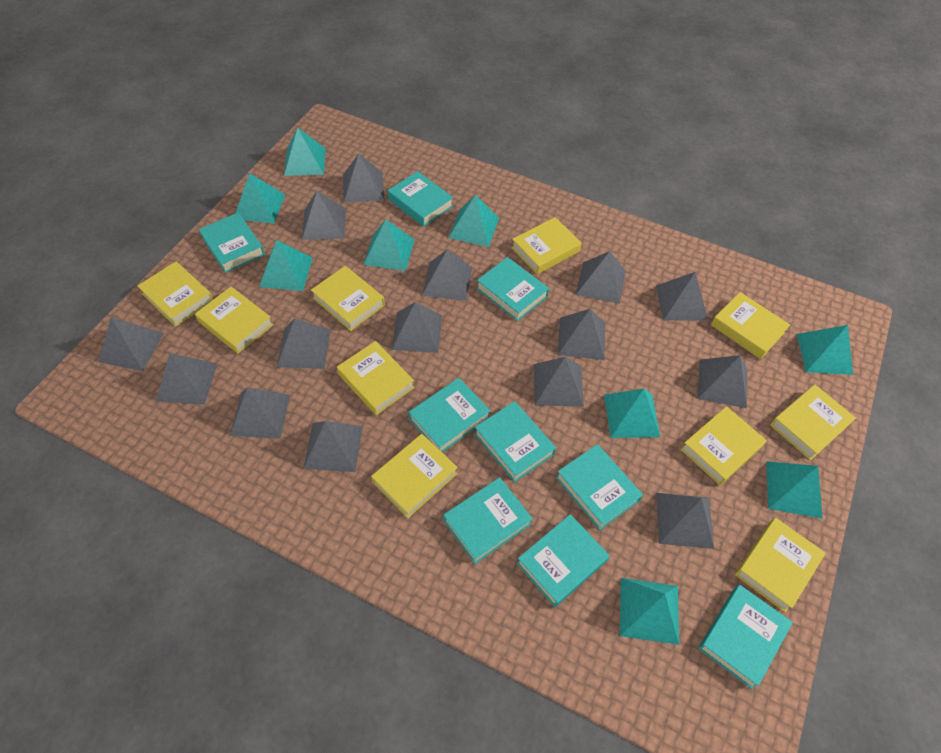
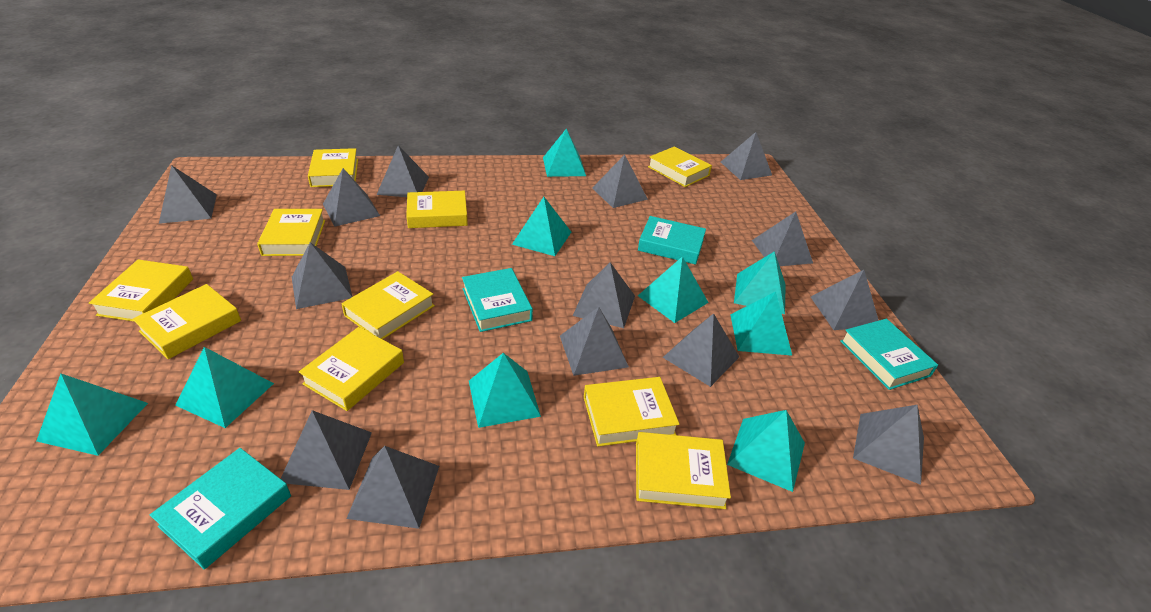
grey pyramid: 15 -> 14
turquoise book: 9 -> 4

